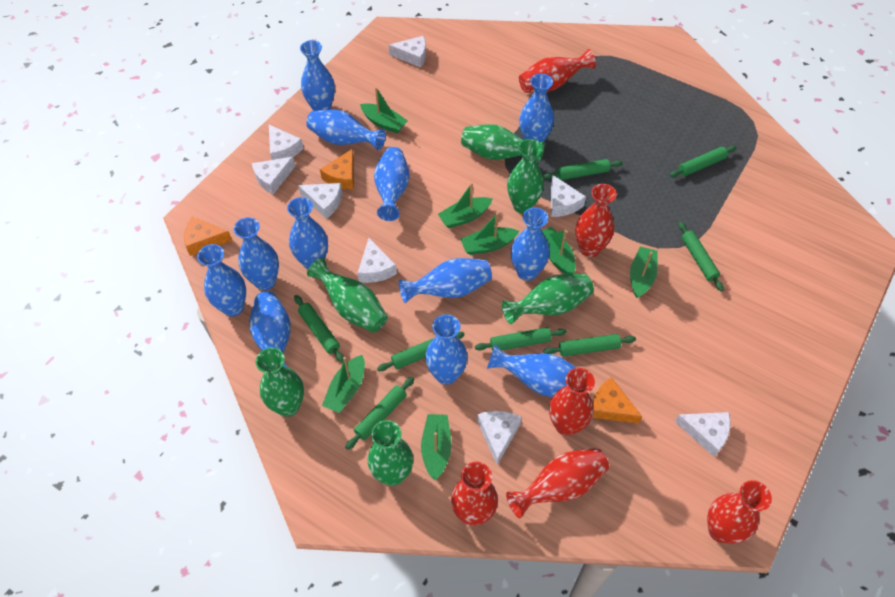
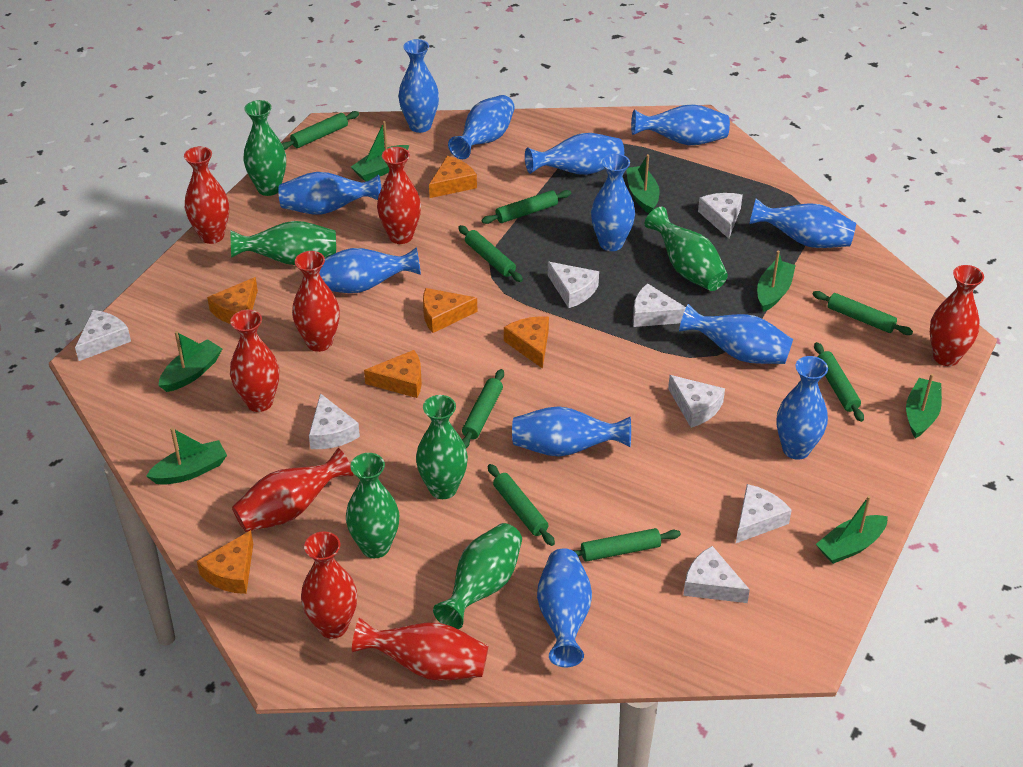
orange cheese: 3 -> 6
red vase: 6 -> 8

